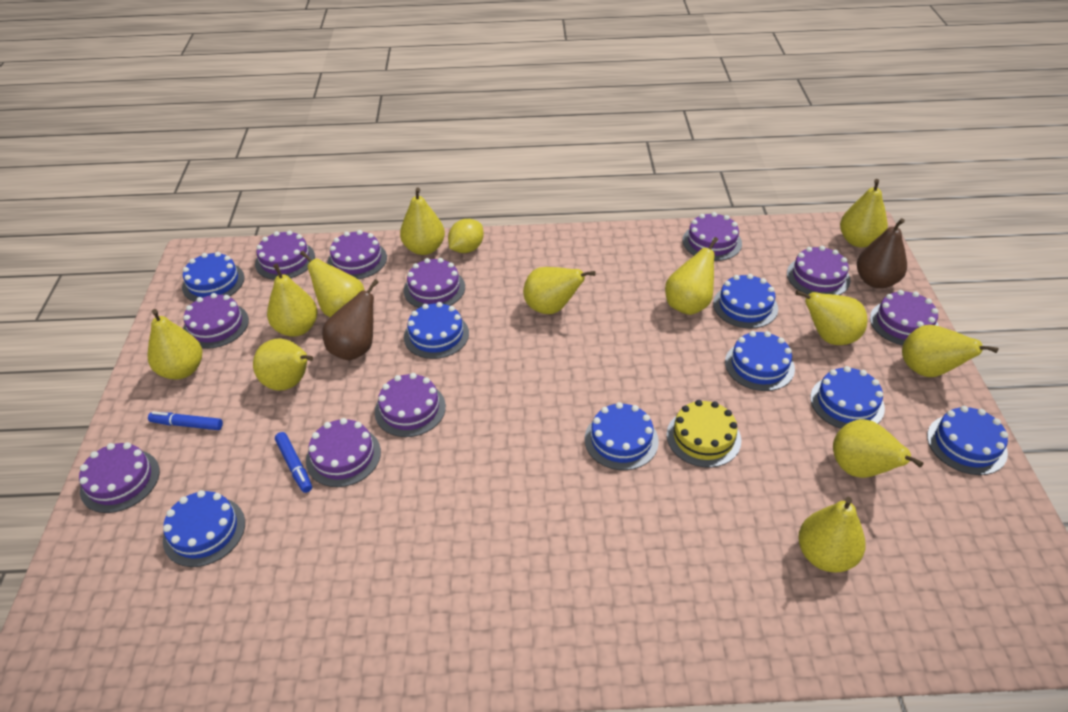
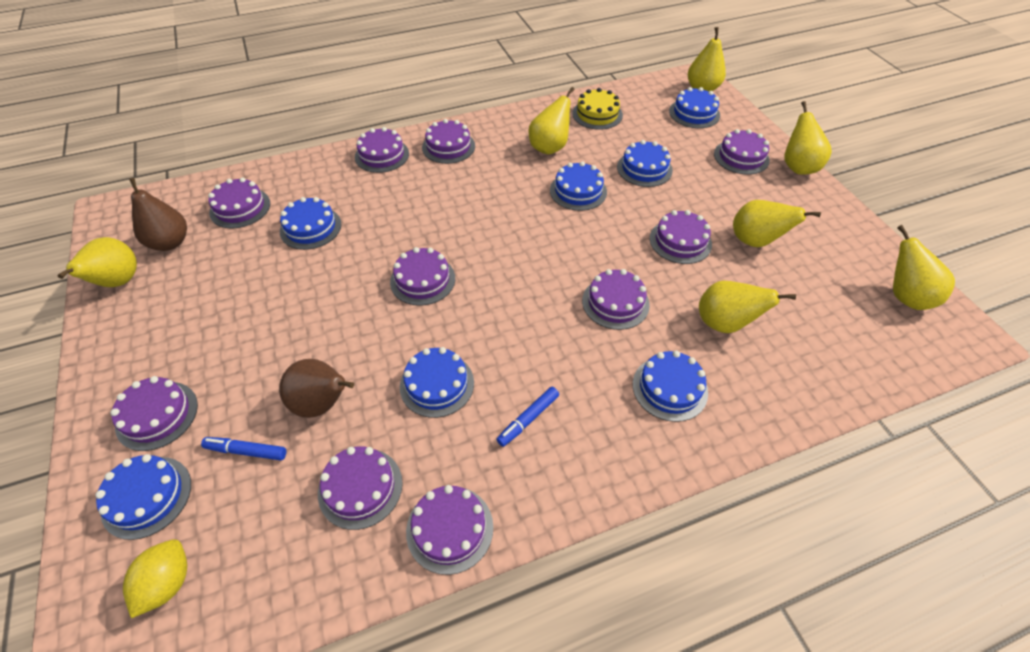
blue cake: 8 -> 7
yellow pear: 12 -> 7

